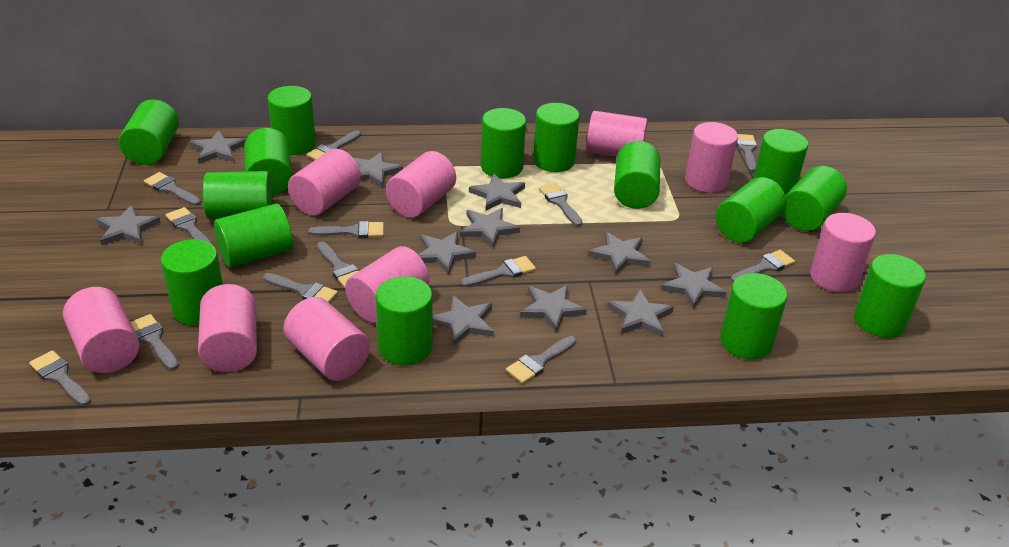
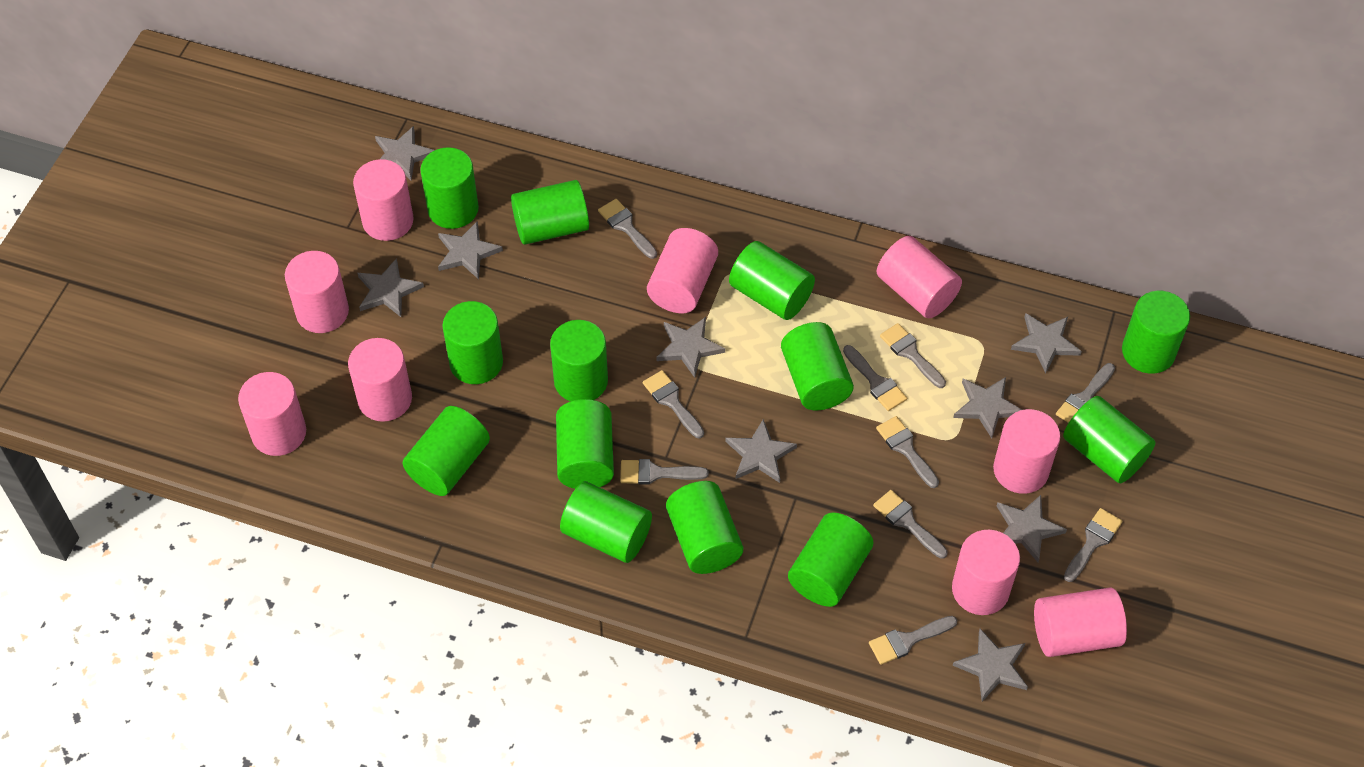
green cylinder: 15 -> 13
grey brush: 13 -> 10
grey star: 11 -> 9

